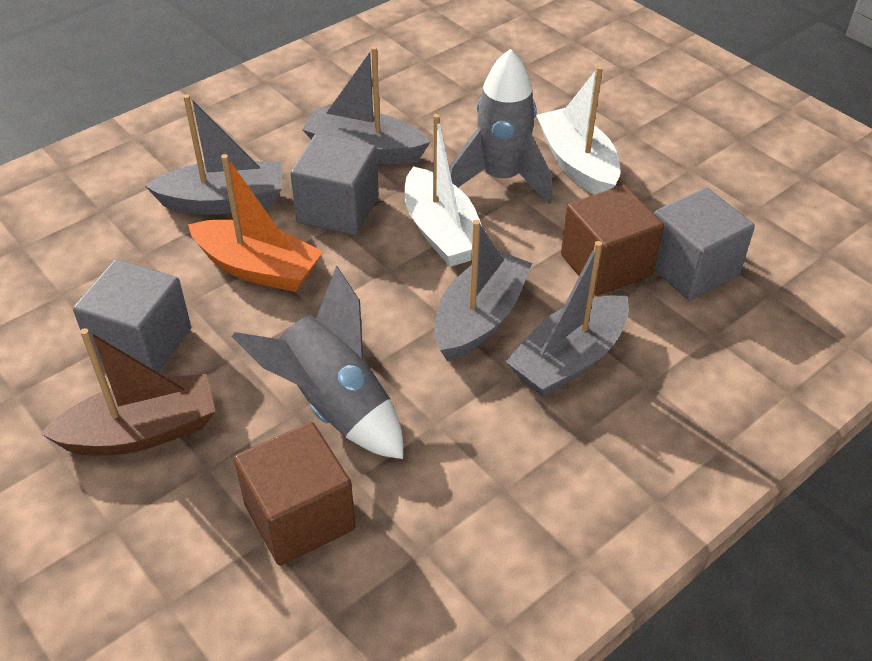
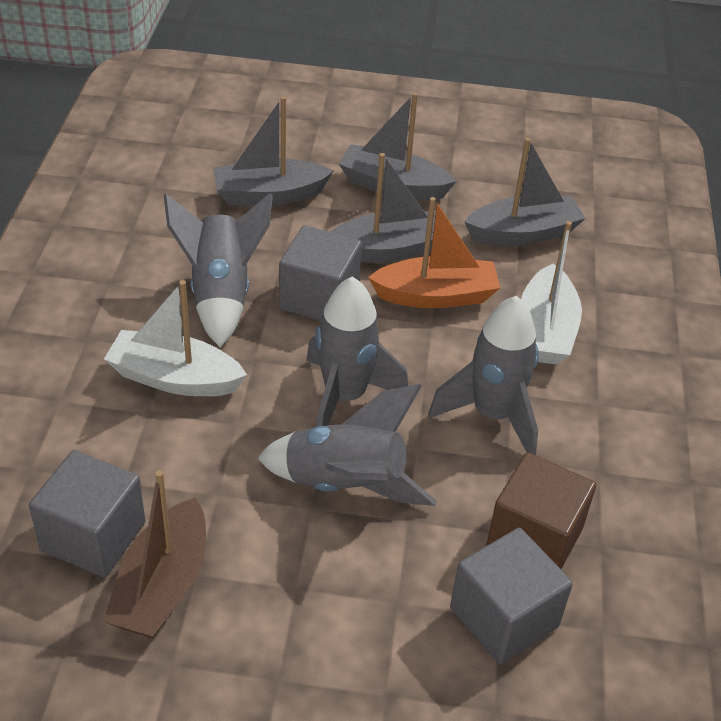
brown cube: 2 -> 1
grey rocket: 2 -> 4

